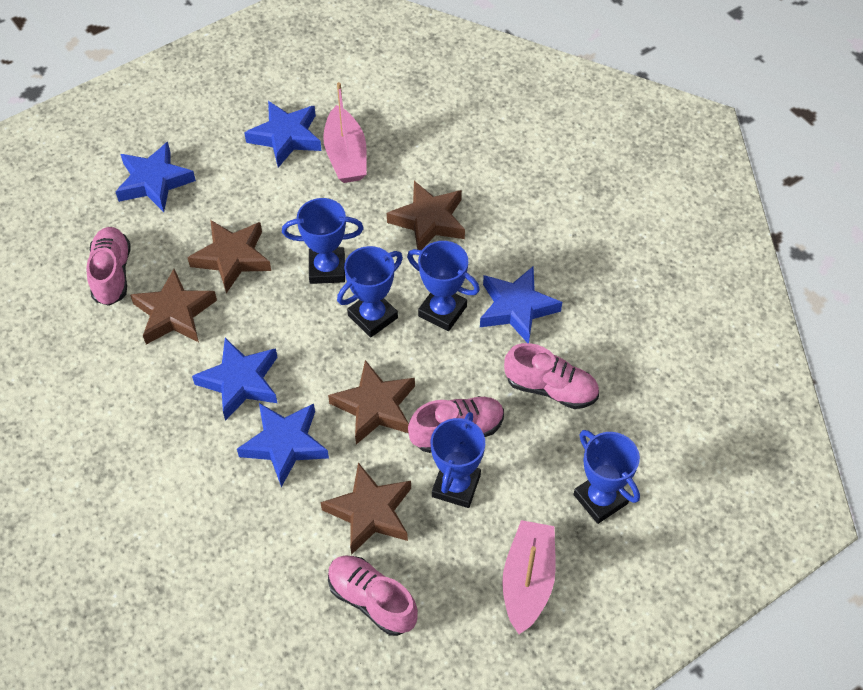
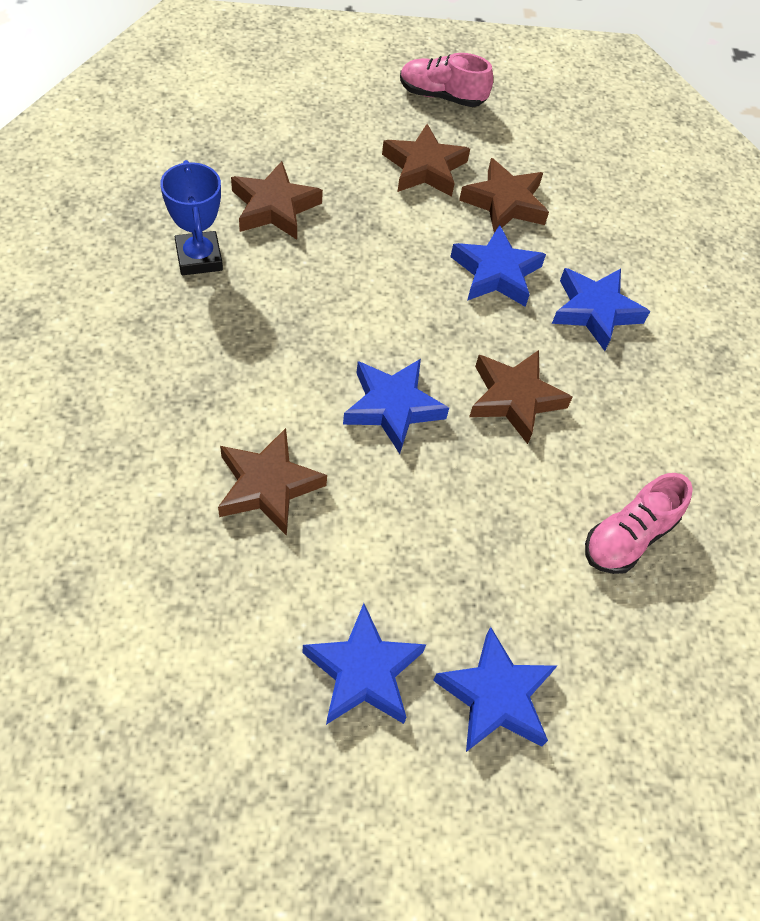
blue trophy: 5 -> 1
pink boat: 2 -> 0
pink shoe: 4 -> 2

